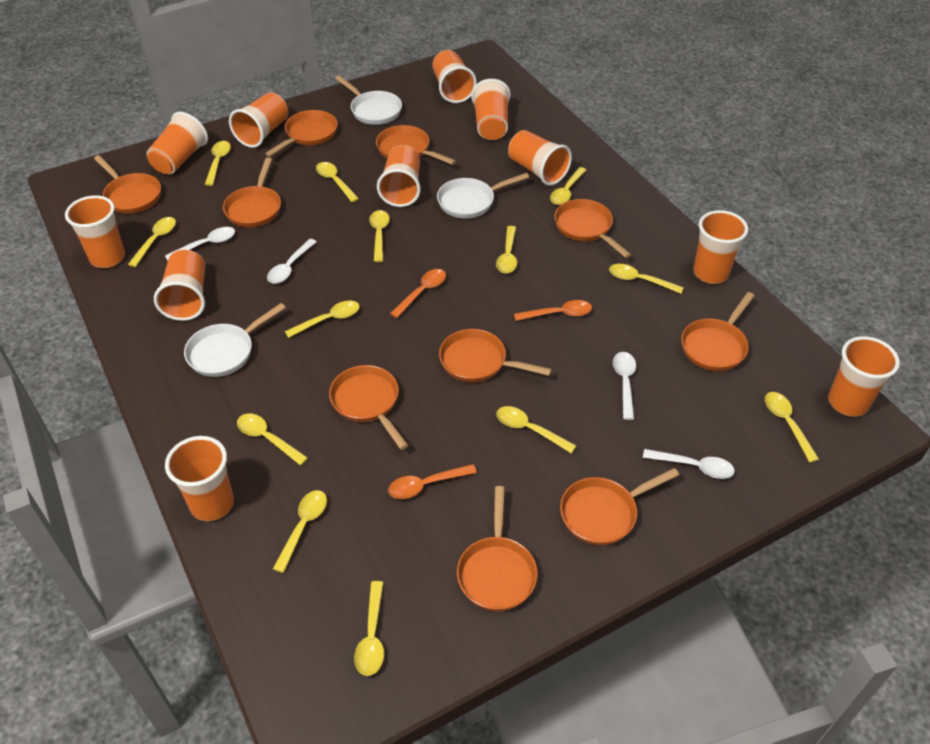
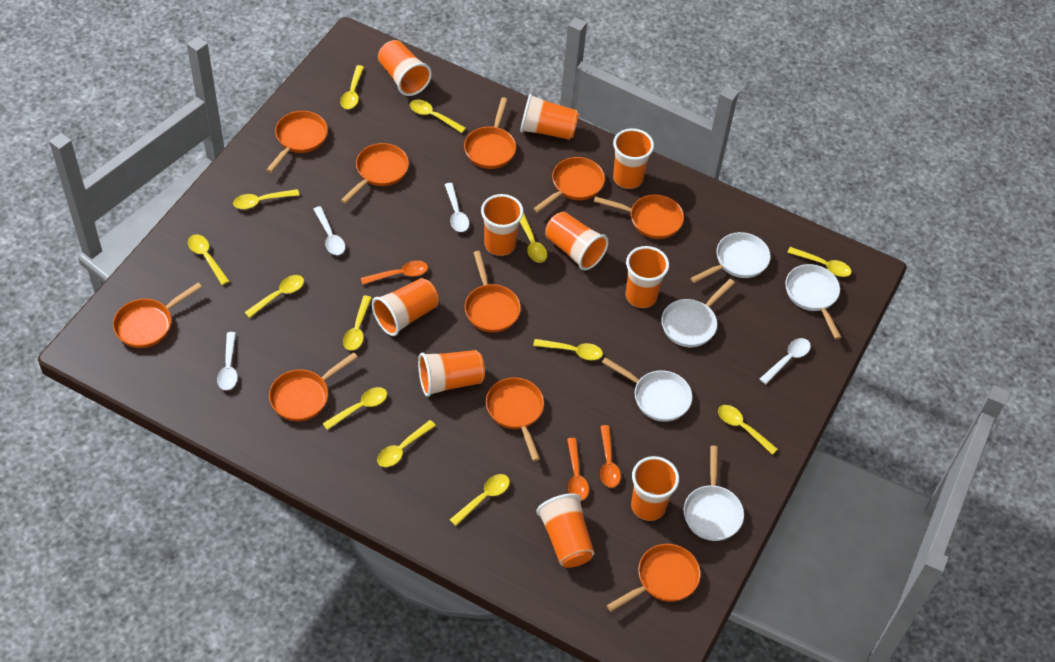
orange cup: 11 -> 10
white pan: 3 -> 5

